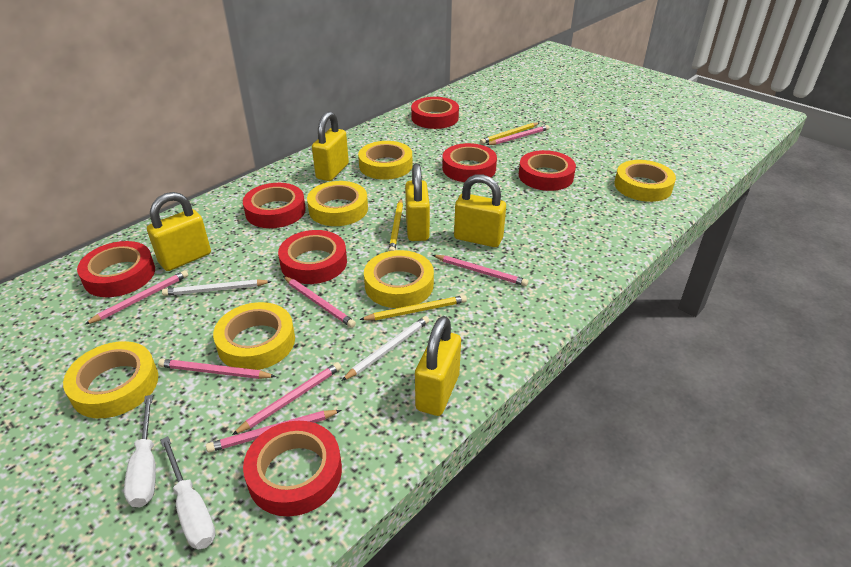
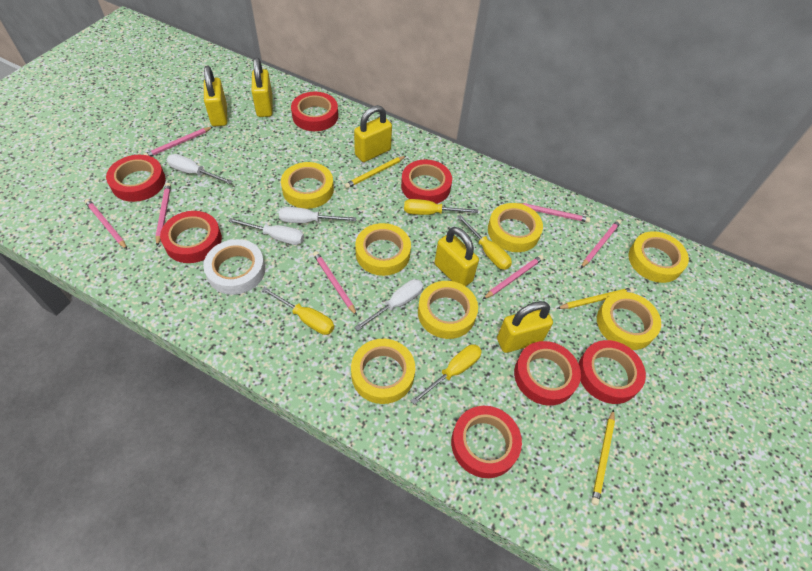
white pencil: 2 -> 0
white screwdriver: 2 -> 4
white tape: 0 -> 1
yellow screwdriver: 0 -> 4
yellow tape: 6 -> 7

